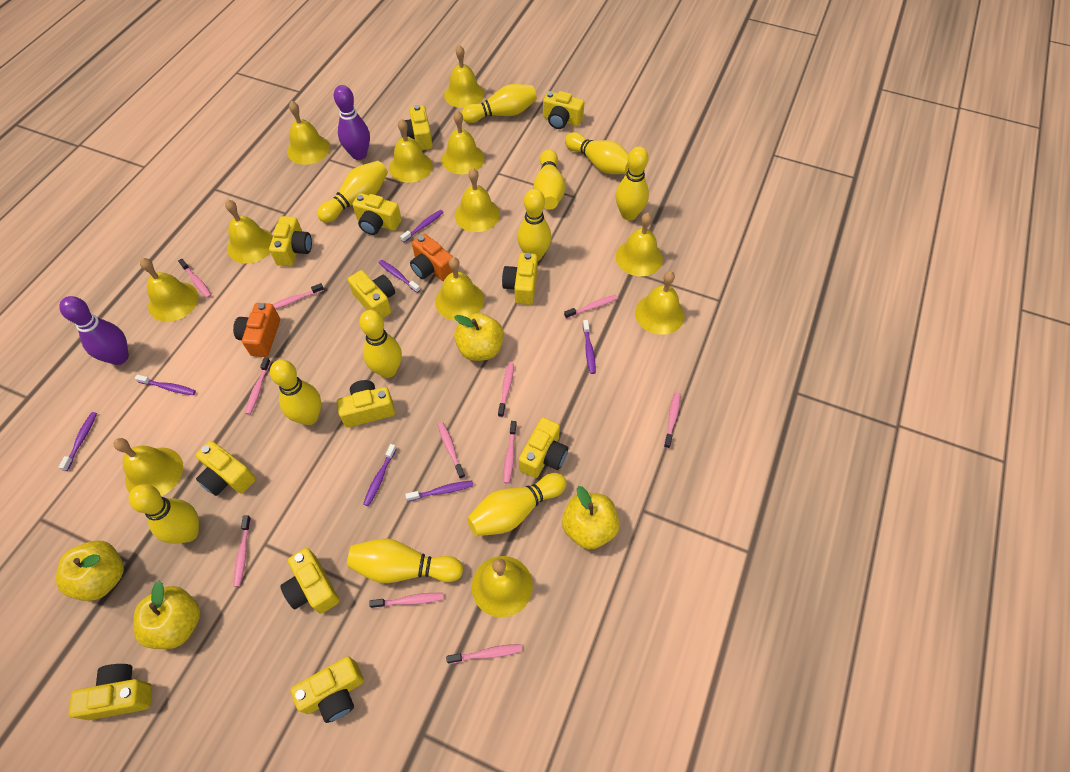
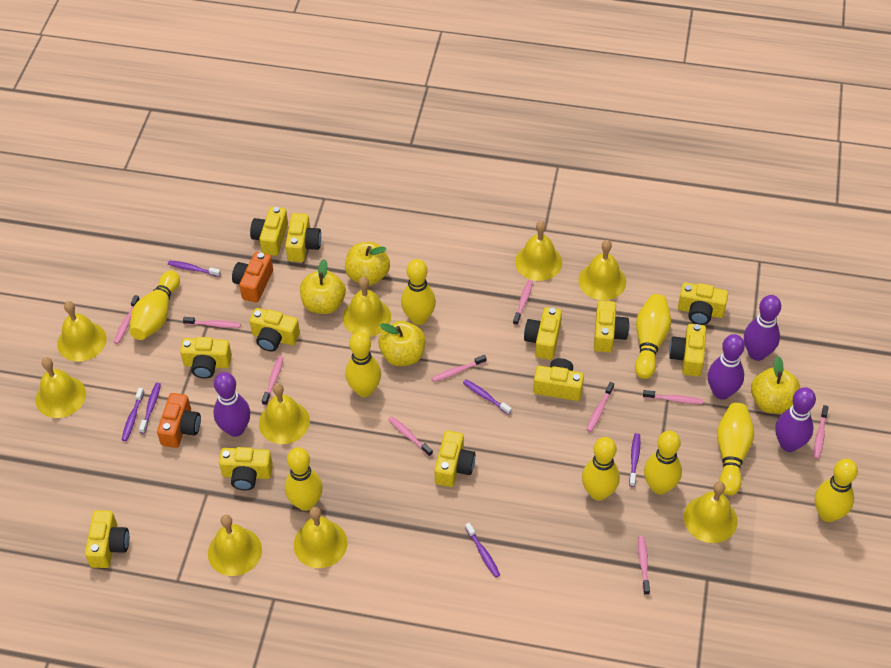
pink toothbrush: 11 -> 10
purple bowling pin: 2 -> 4
purple toothbrush: 7 -> 6
yellow bell: 12 -> 9
yellow bowling pin: 11 -> 9

